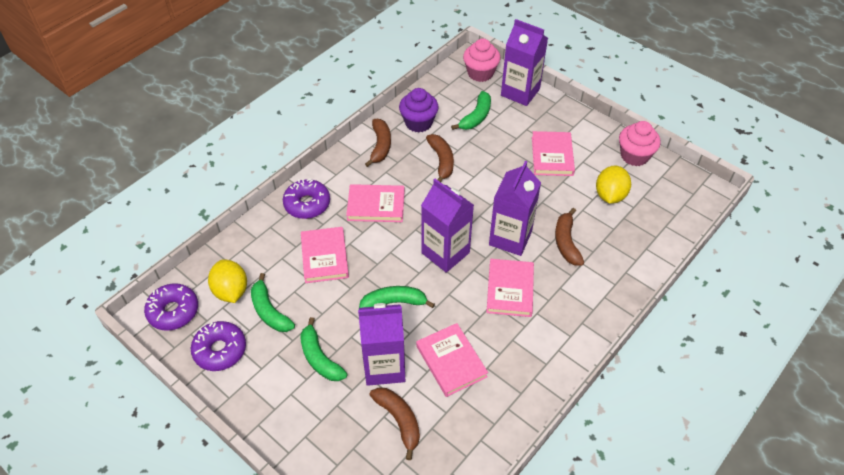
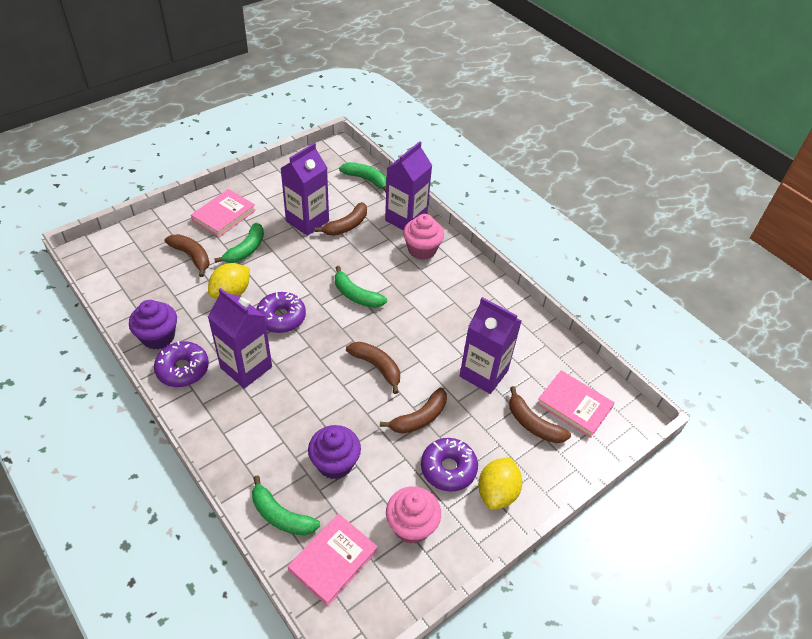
brown banana: 4 -> 5
pink book: 5 -> 3
purple cupcake: 1 -> 2

